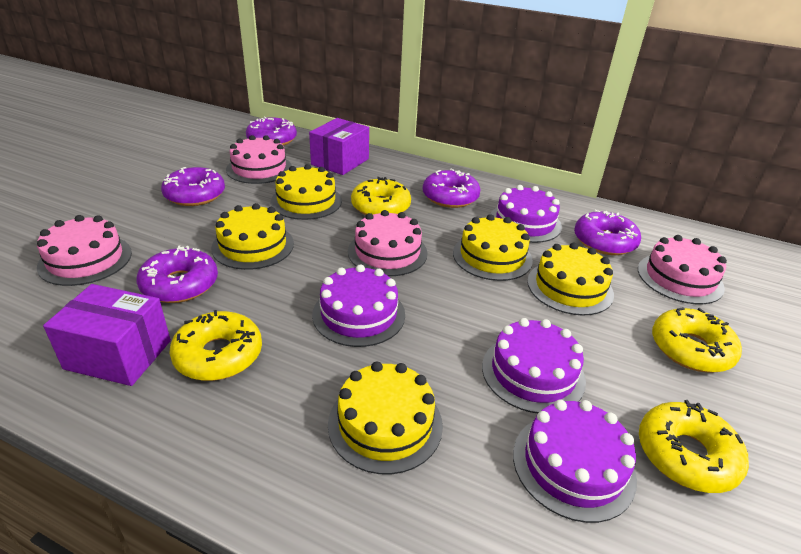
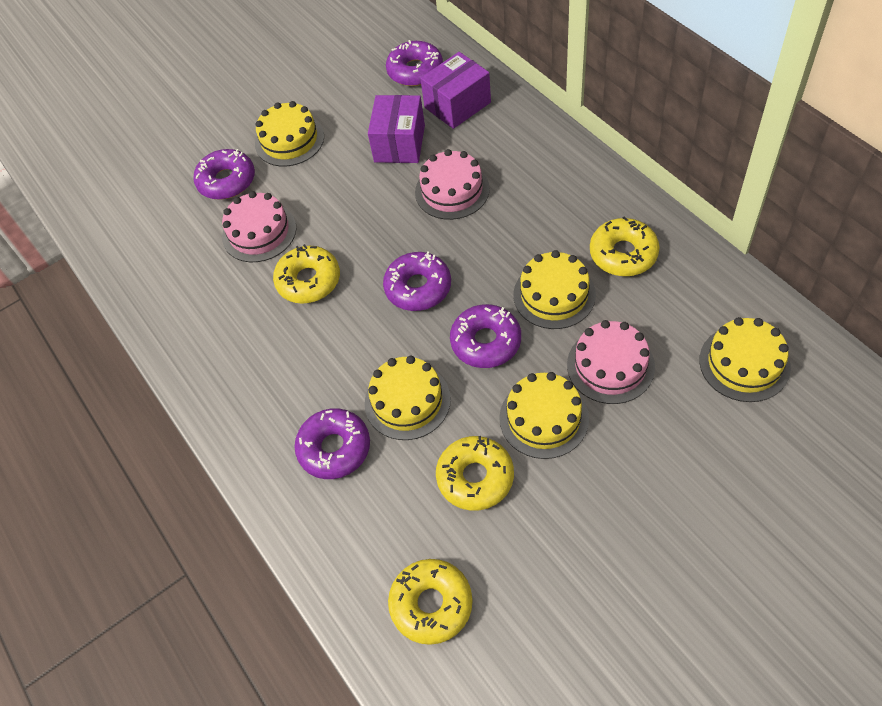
pink cake: 4 -> 3
purple cake: 4 -> 0

